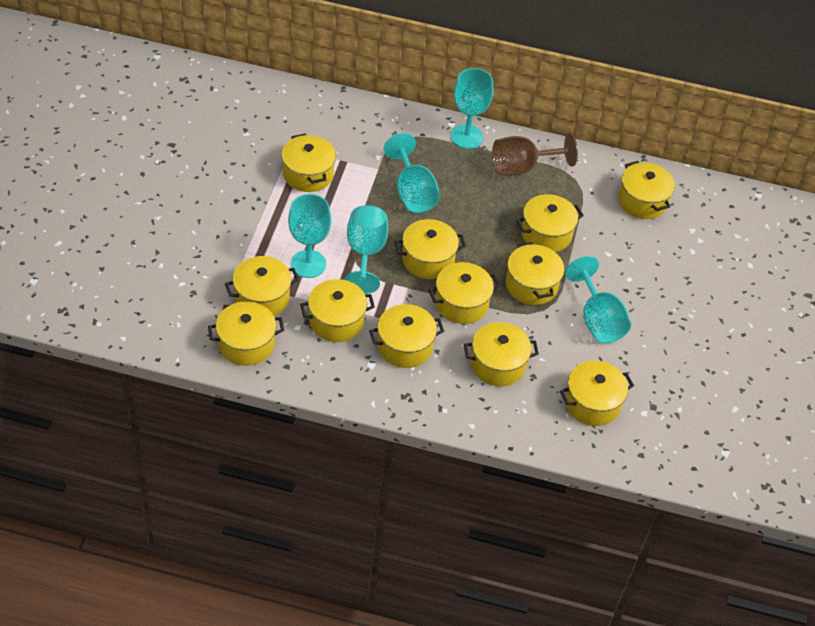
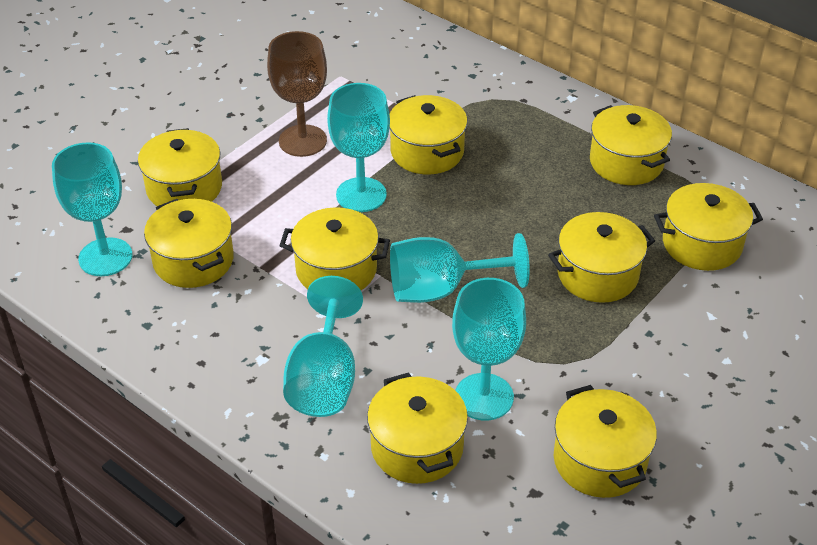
yellow pot: 12 -> 9

